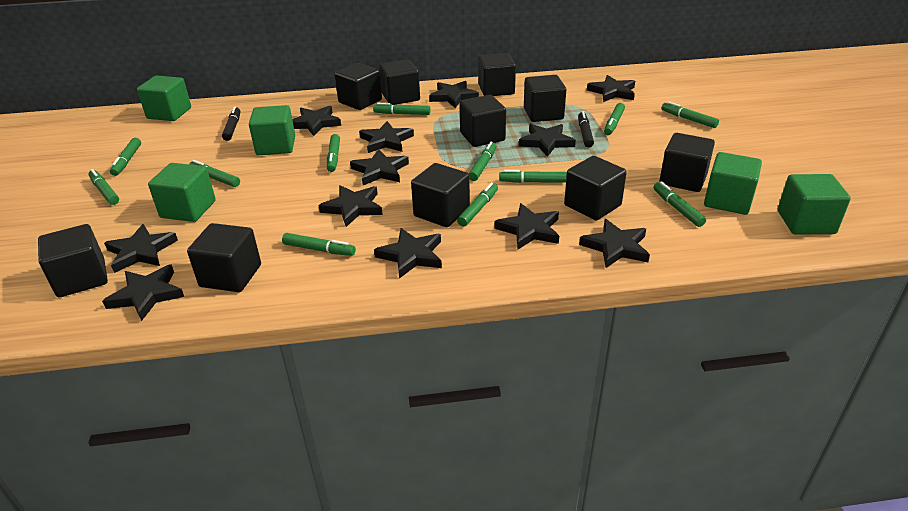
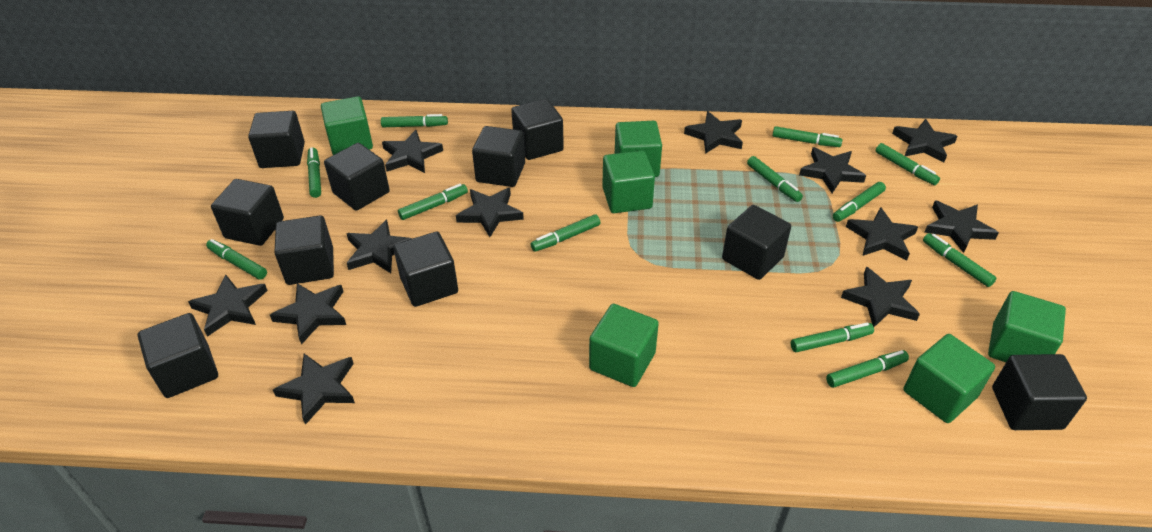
black marker: 2 -> 0
green cube: 5 -> 6

